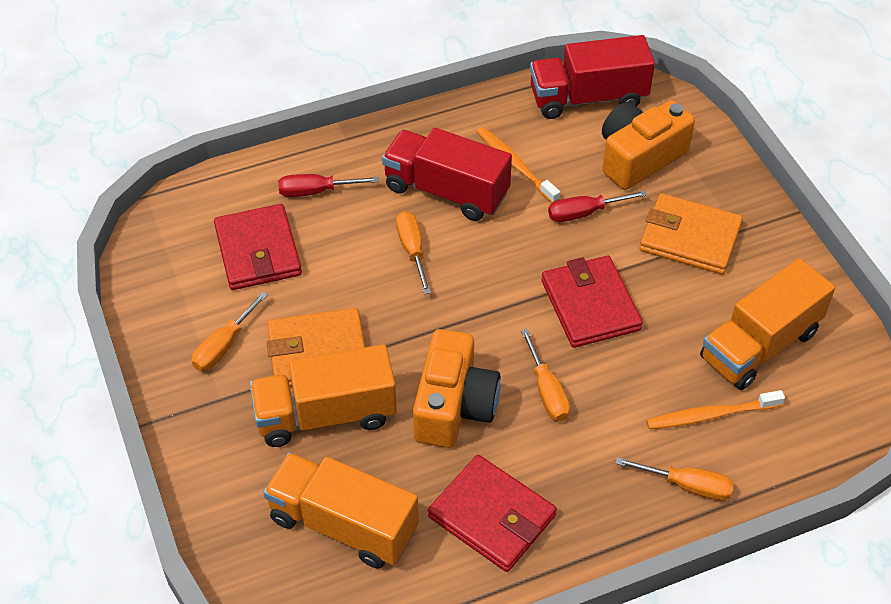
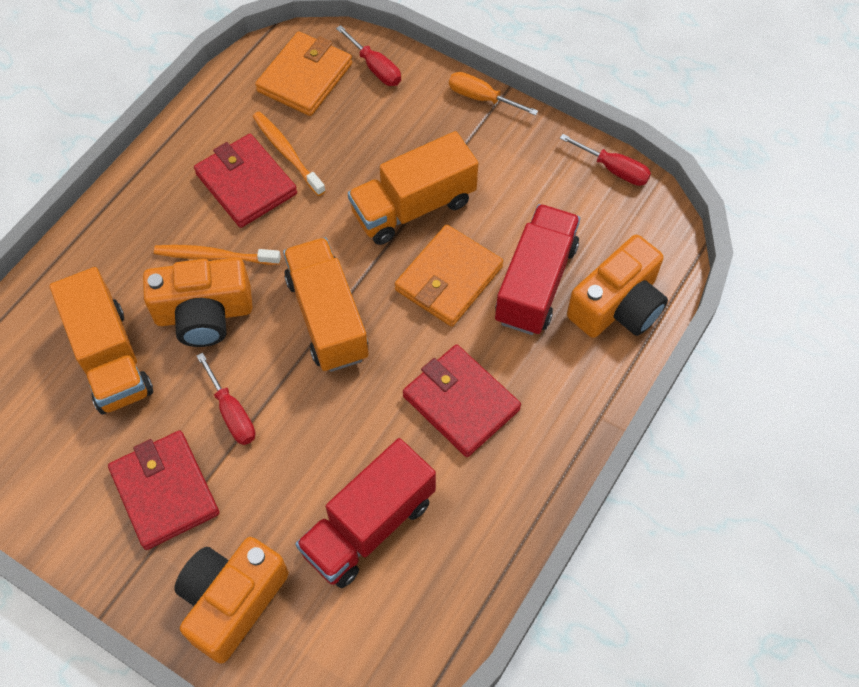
orange camera: 2 -> 3
orange screwdriver: 4 -> 1
red screwdriver: 2 -> 3

